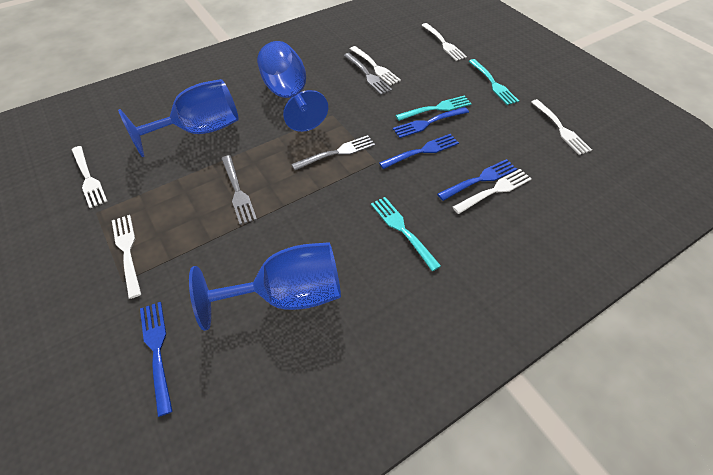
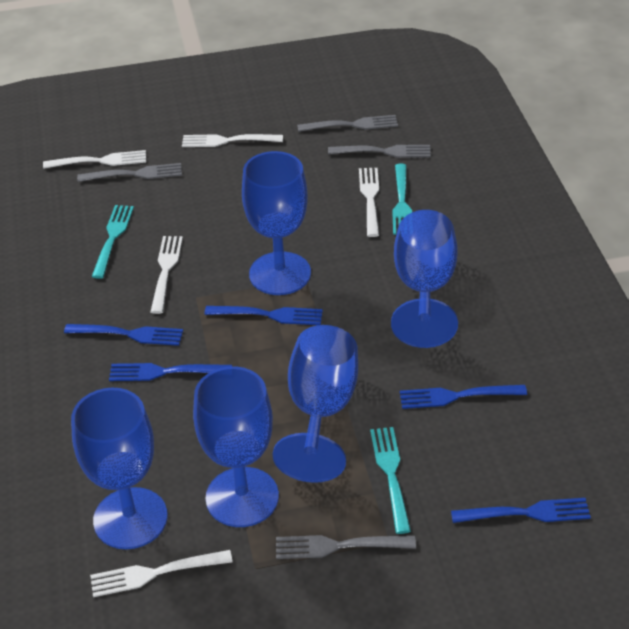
blue fork: 4 -> 5
blue goblet: 3 -> 5
grey fork: 3 -> 4
white fork: 6 -> 5

